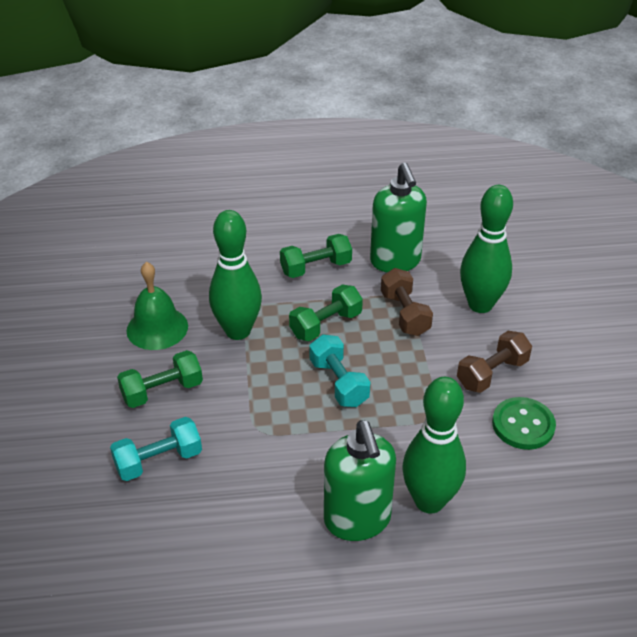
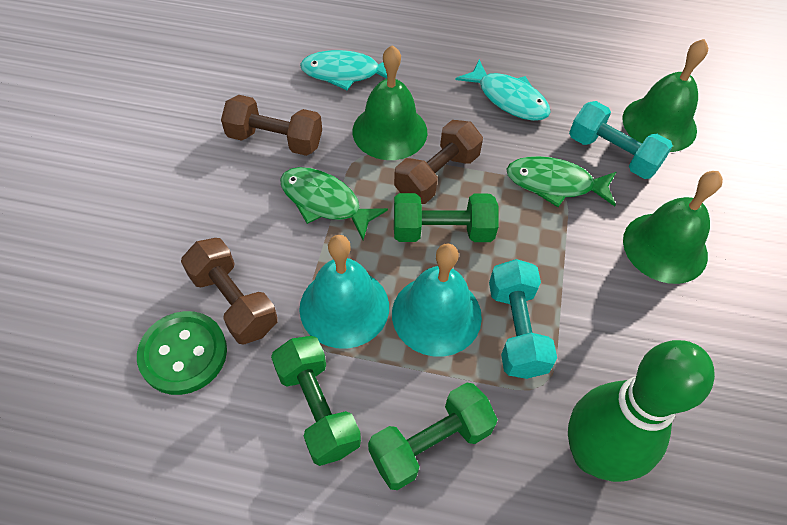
brown dumbbell: 2 -> 3
green bell: 1 -> 3
green bowling pin: 3 -> 1
green fish: 0 -> 2
green soap dispenser: 2 -> 0
turquoise bell: 0 -> 2
turquoise fish: 0 -> 2

